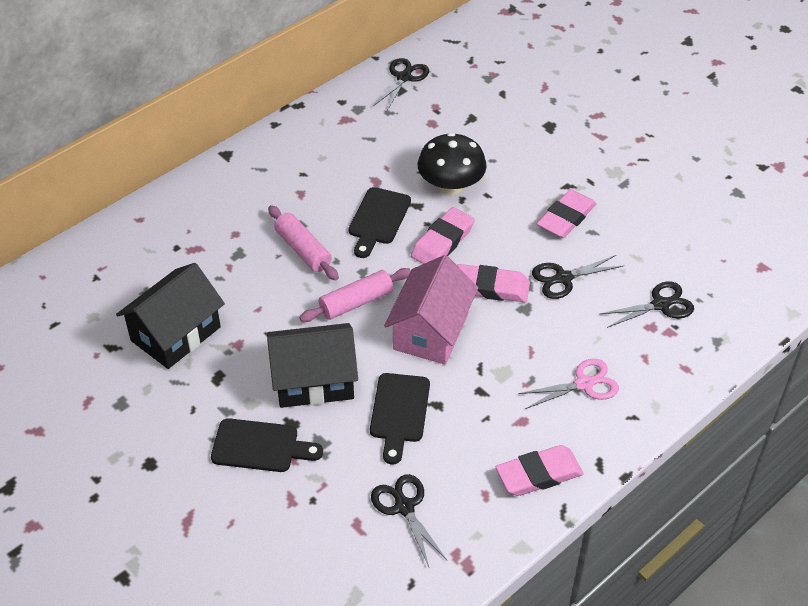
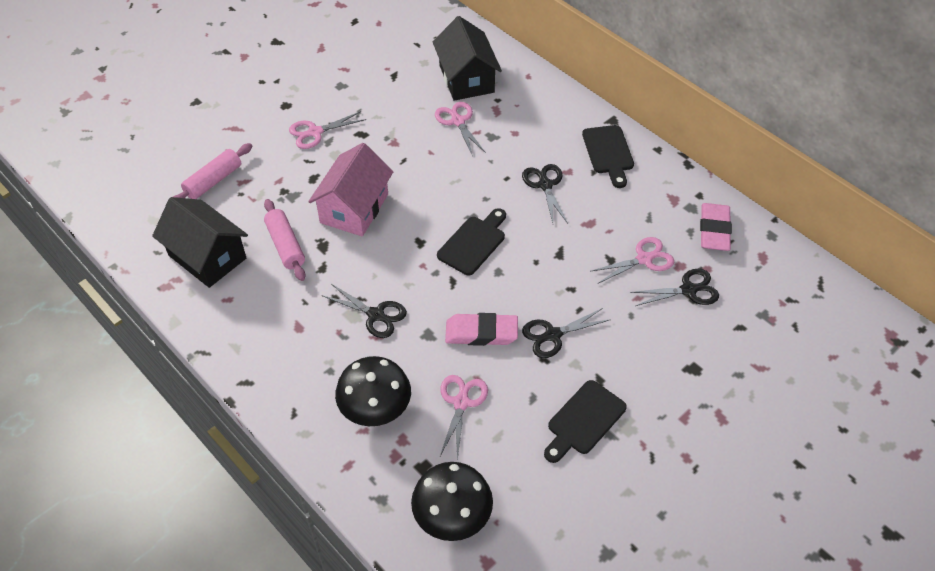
black mushroom: 1 -> 2
pink eraser: 4 -> 2
pink scissors: 1 -> 4

